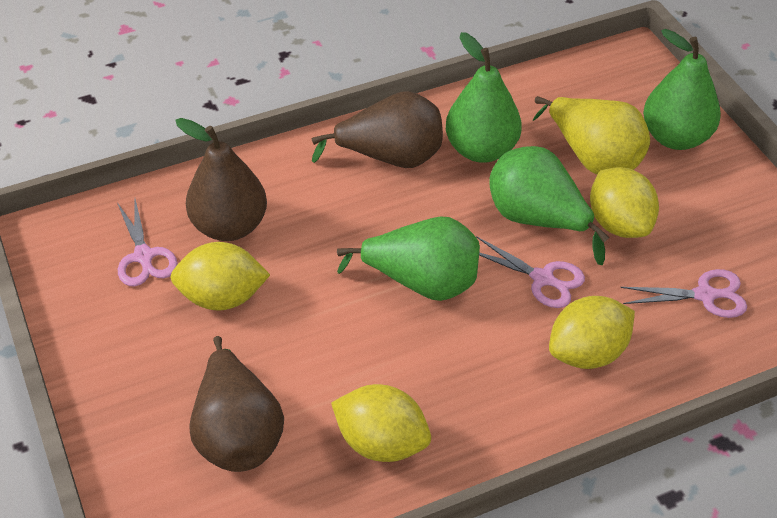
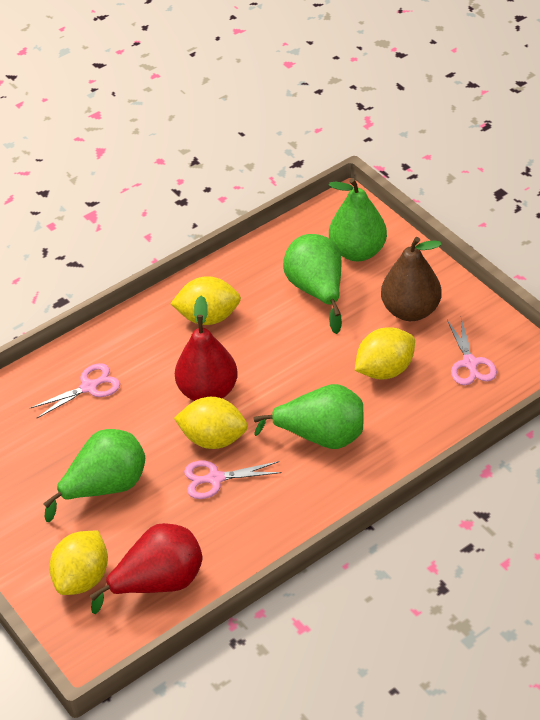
brown pear: 3 -> 1
red pear: 0 -> 2
yellow pear: 1 -> 0

